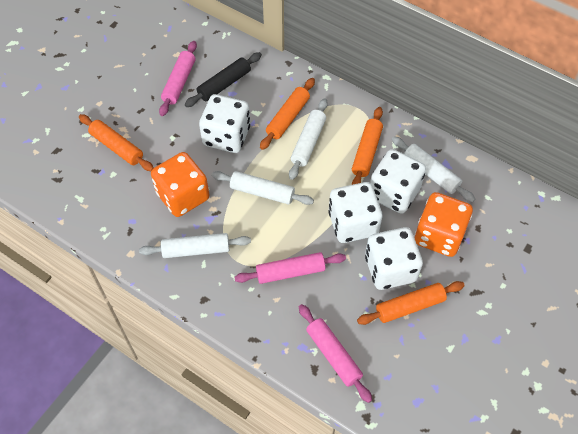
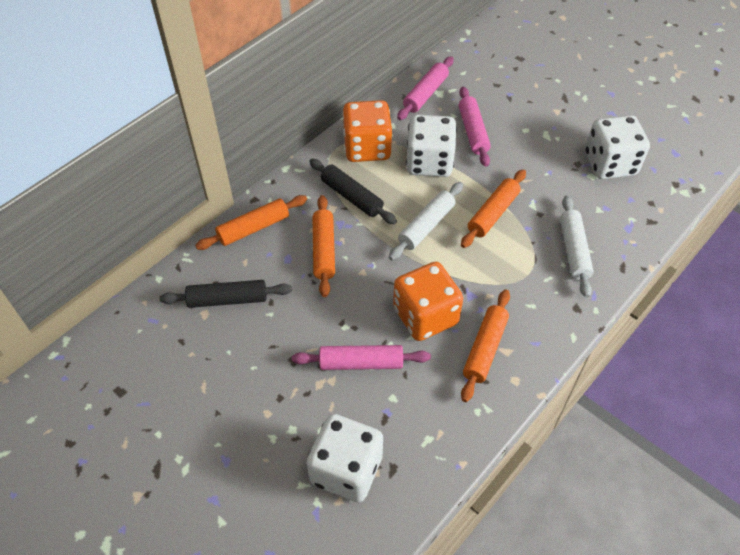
black rolling pin: 1 -> 2
white dice: 4 -> 3
white rolling pin: 4 -> 2

